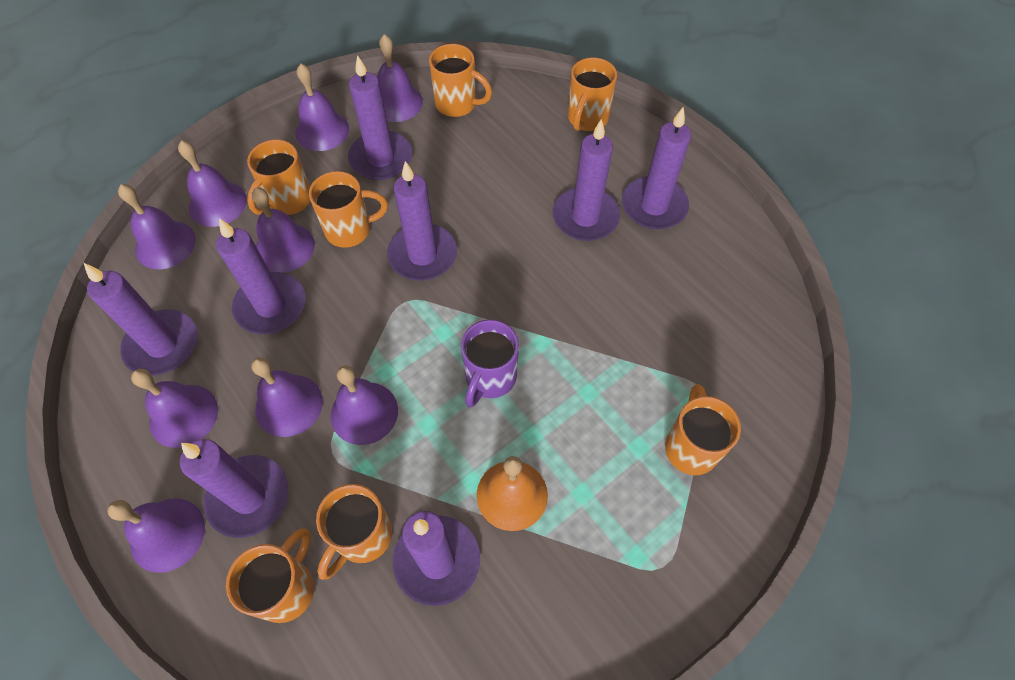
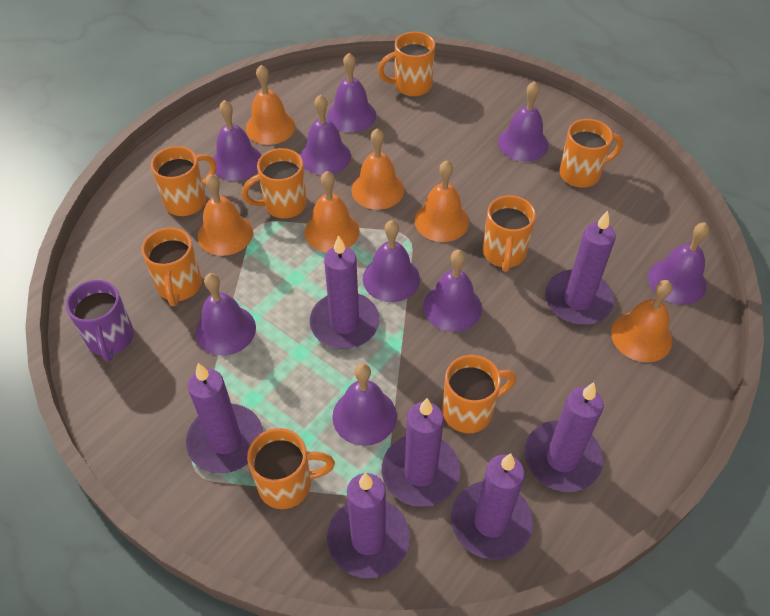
orange bell: 1 -> 6
orange mug: 7 -> 8
purple candle: 8 -> 7

